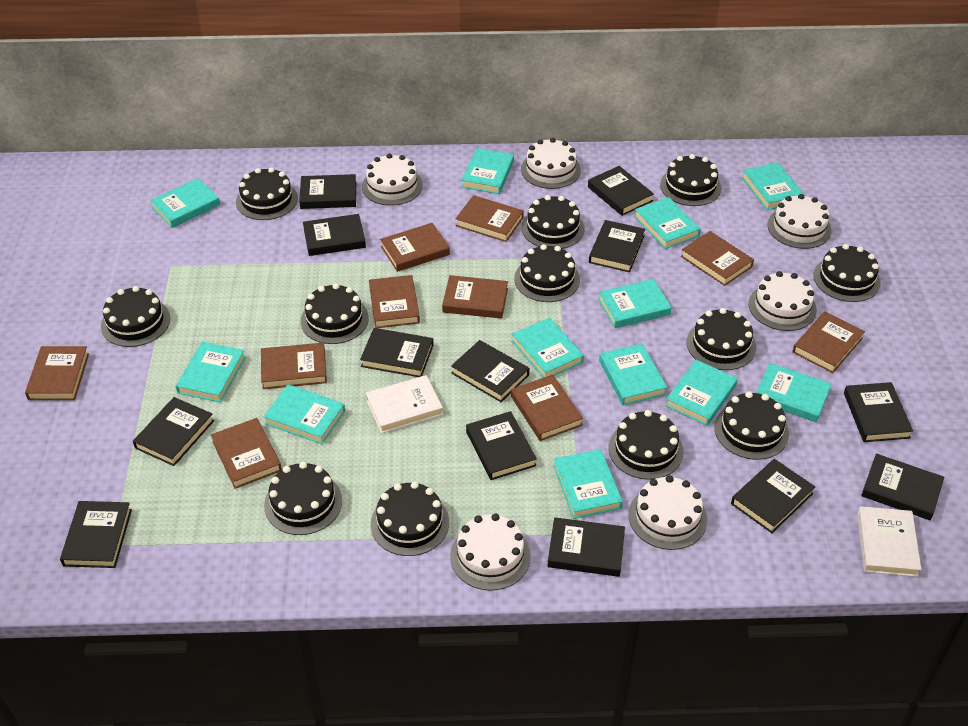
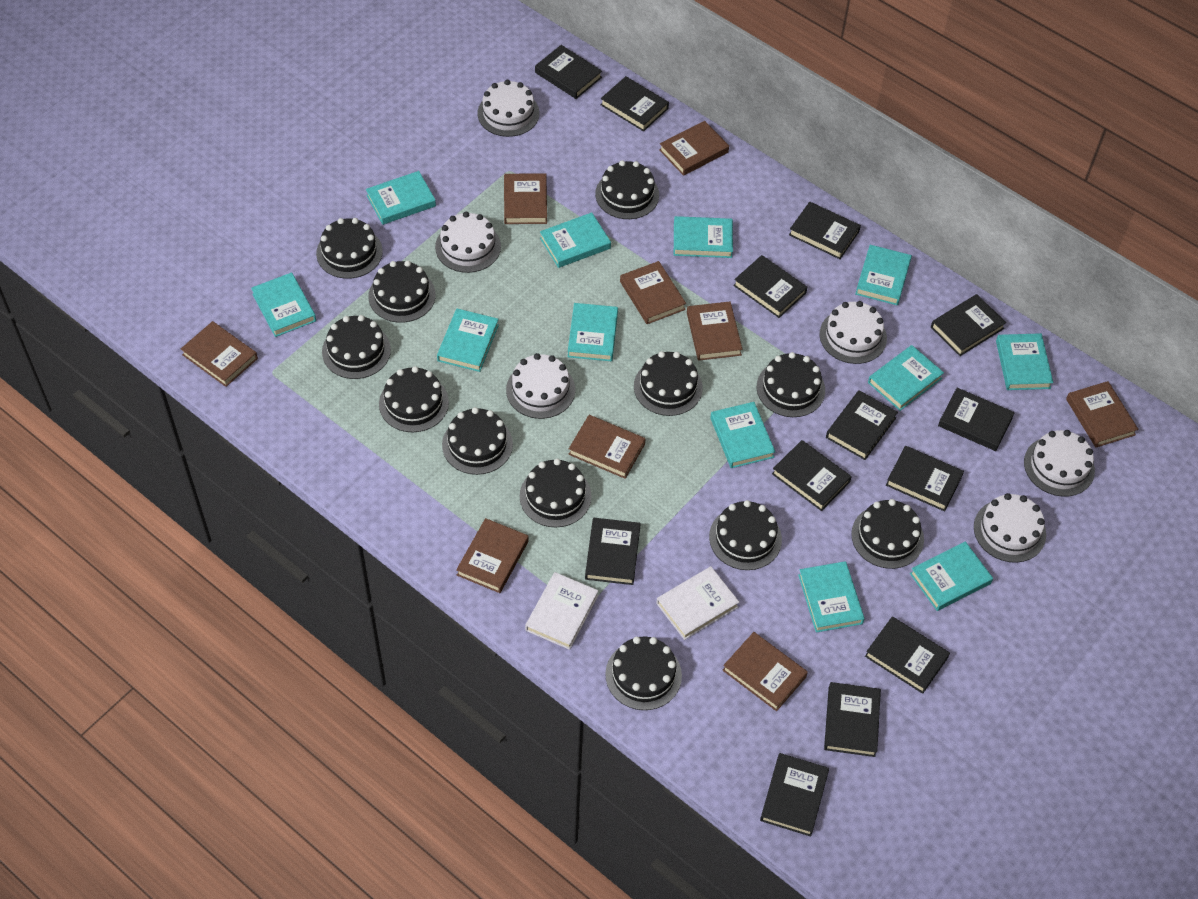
brown book: 10 -> 9

